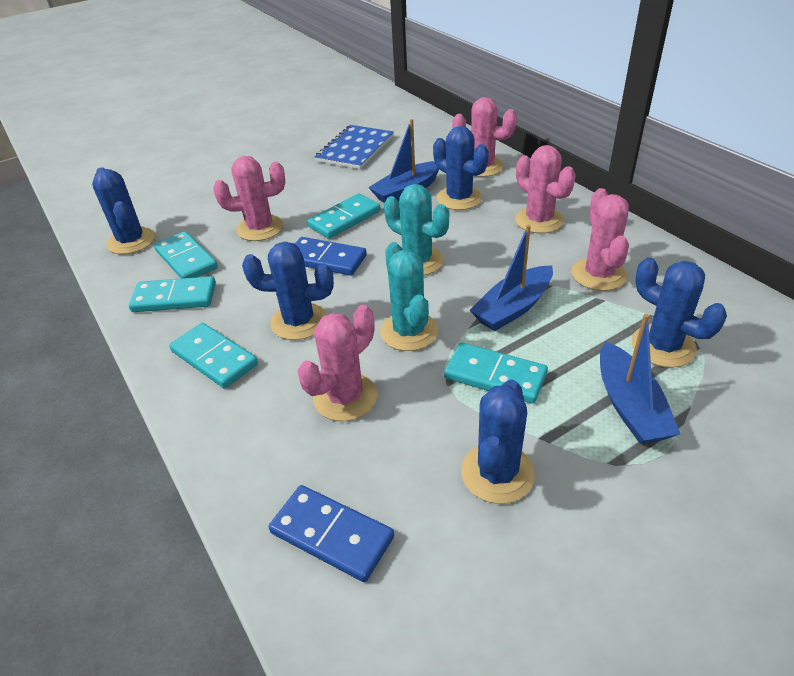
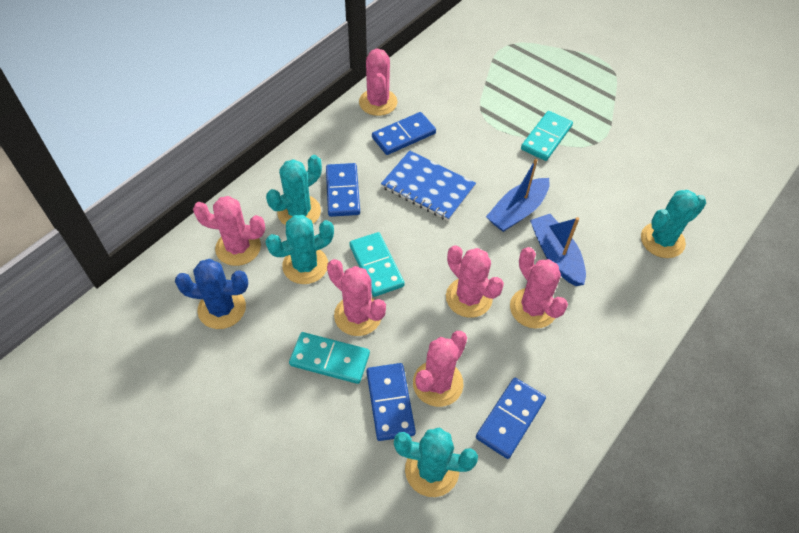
blue boat: 3 -> 2
blue cactus: 5 -> 1
blue domino: 2 -> 4
pink cactus: 5 -> 6
turquoise cactus: 2 -> 4
turquoise domino: 5 -> 3

